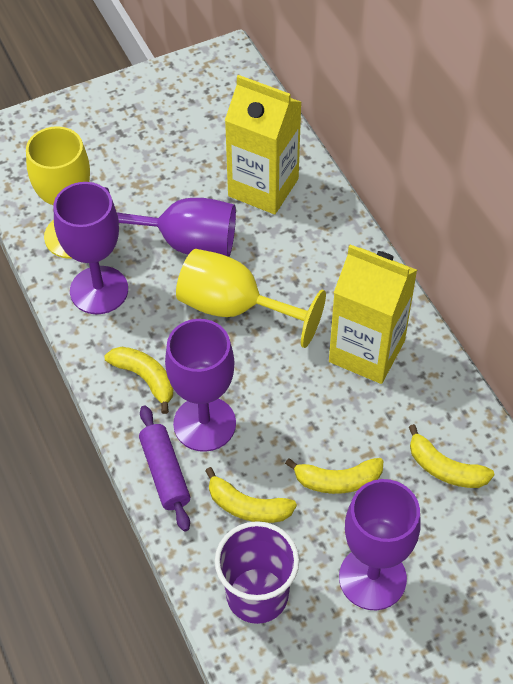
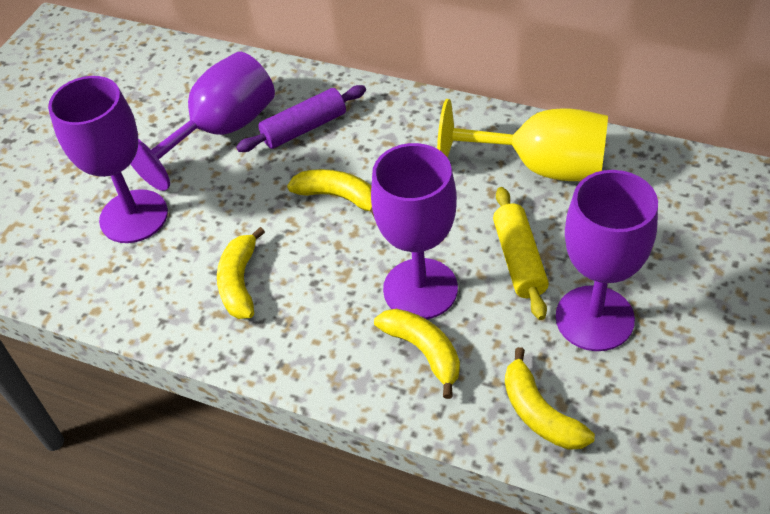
purple cup: 1 -> 0
yellow carton: 2 -> 0
yellow goblet: 2 -> 1
yellow rolling pin: 0 -> 1

